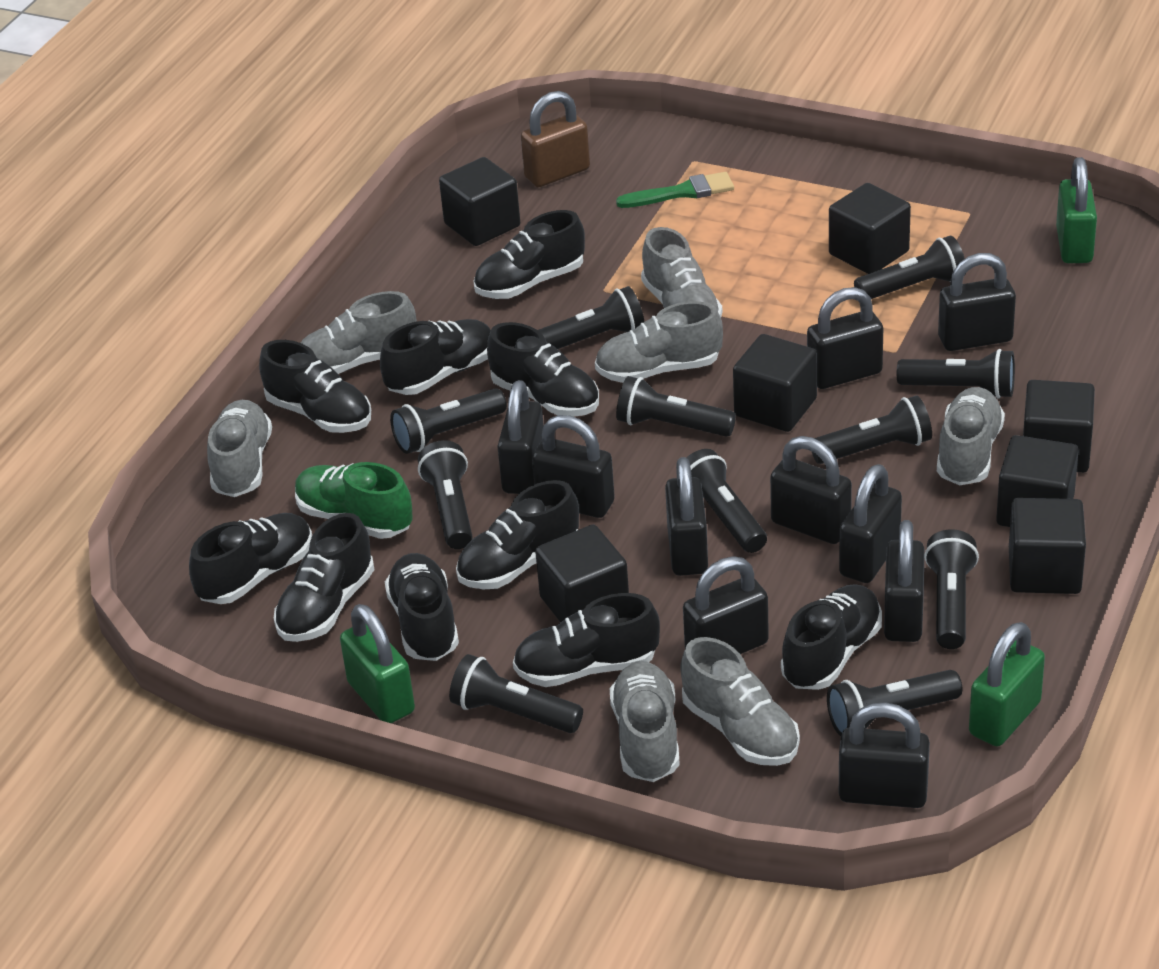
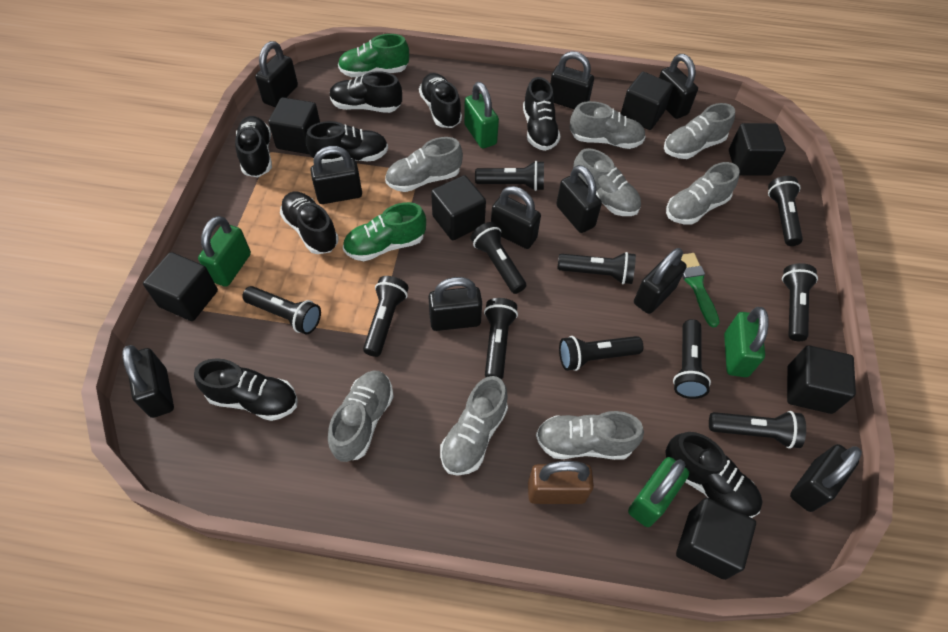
black shoe: 10 -> 8
green padlock: 3 -> 4
green shoe: 1 -> 2
grey shoe: 7 -> 8

